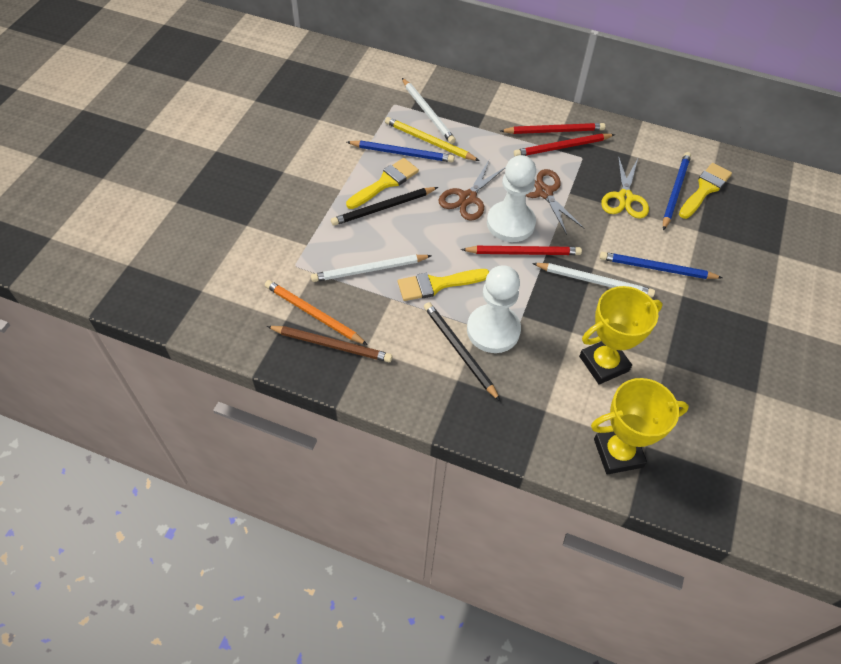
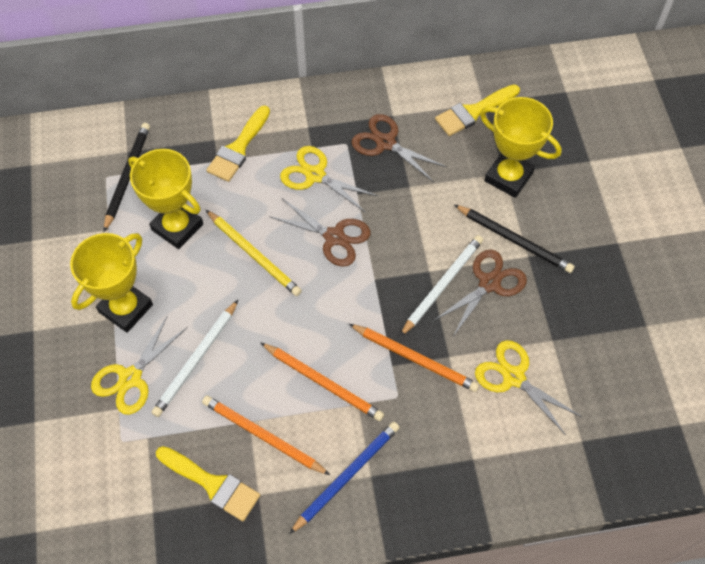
blue pencil: 3 -> 1
brown pencil: 1 -> 0
brown scissors: 2 -> 3
orange pencil: 1 -> 3
red pencil: 3 -> 0
white pawn: 2 -> 0
white pencil: 3 -> 2
yellow scissors: 1 -> 3
yellow trophy: 2 -> 3

